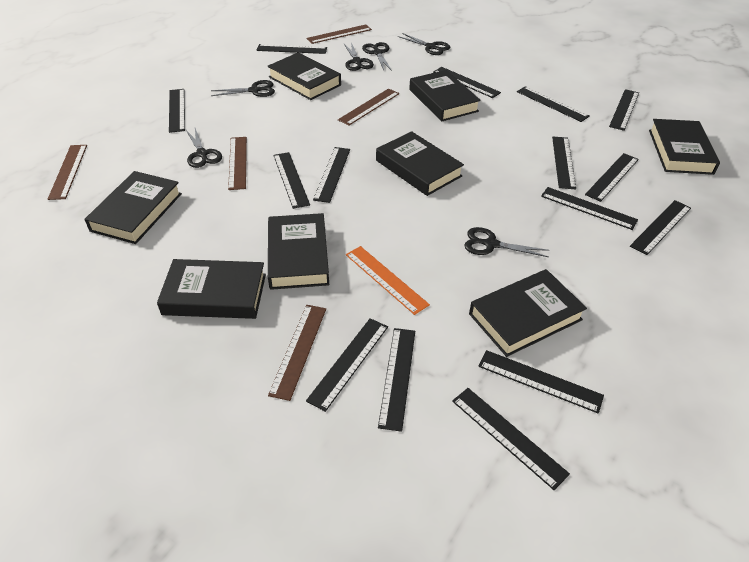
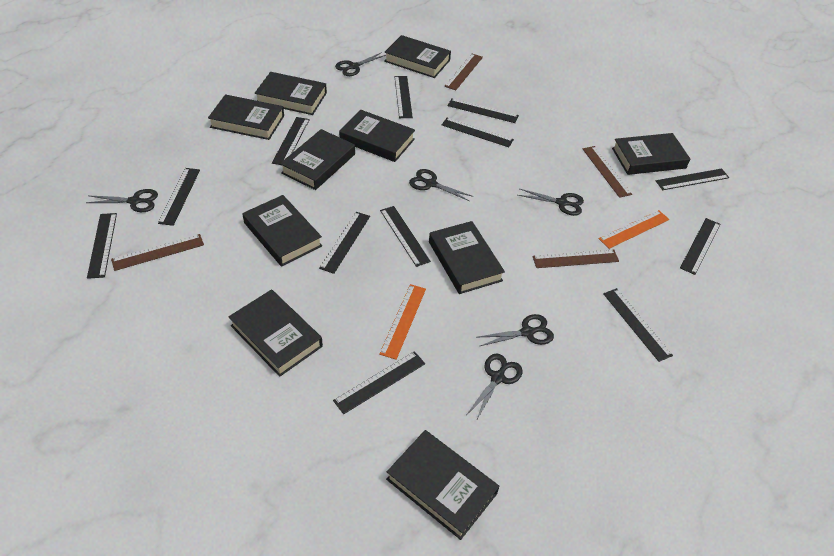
black book: 8 -> 10
black ruler: 15 -> 12
brown ruler: 5 -> 4
orange ruler: 1 -> 2

